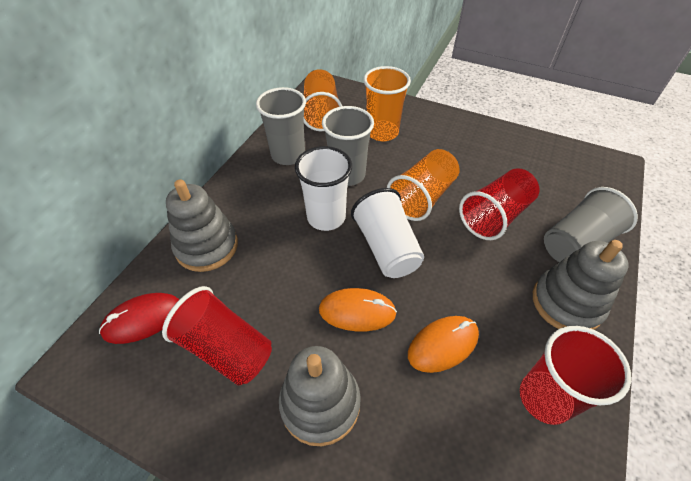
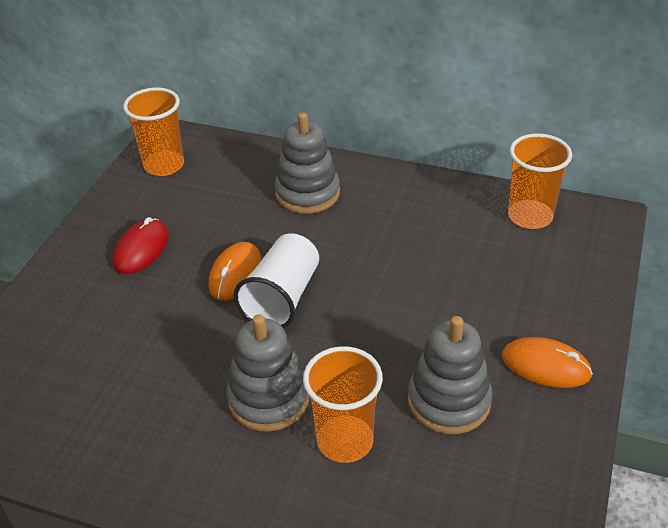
grey cup: 3 -> 0
red cup: 3 -> 0
white cup: 2 -> 1

